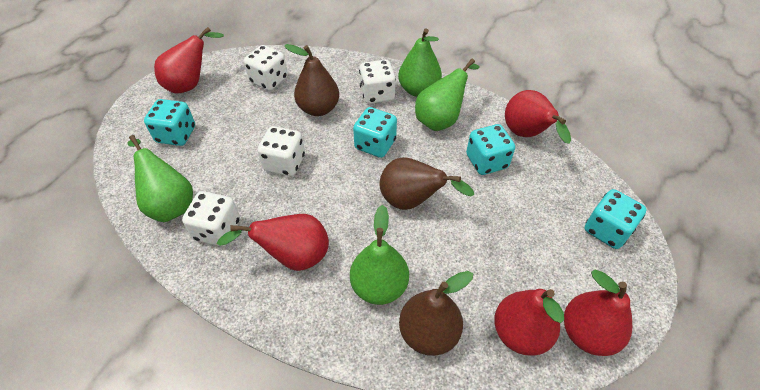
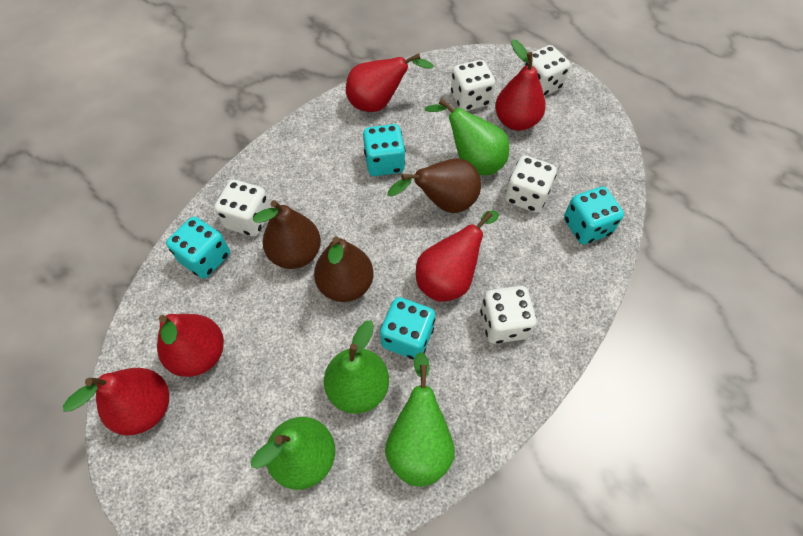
white dice: 4 -> 5

